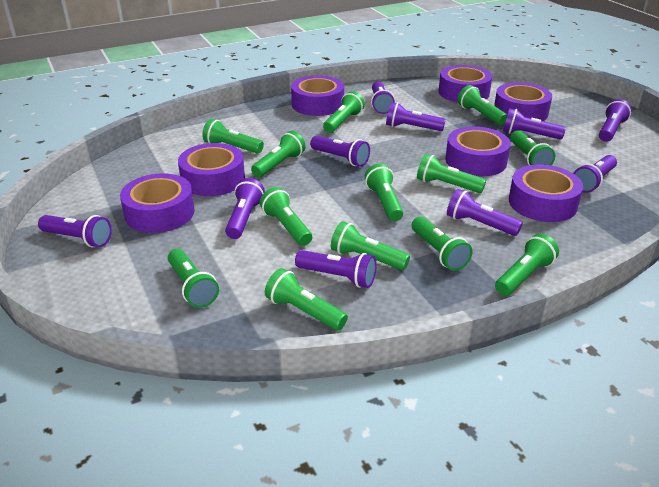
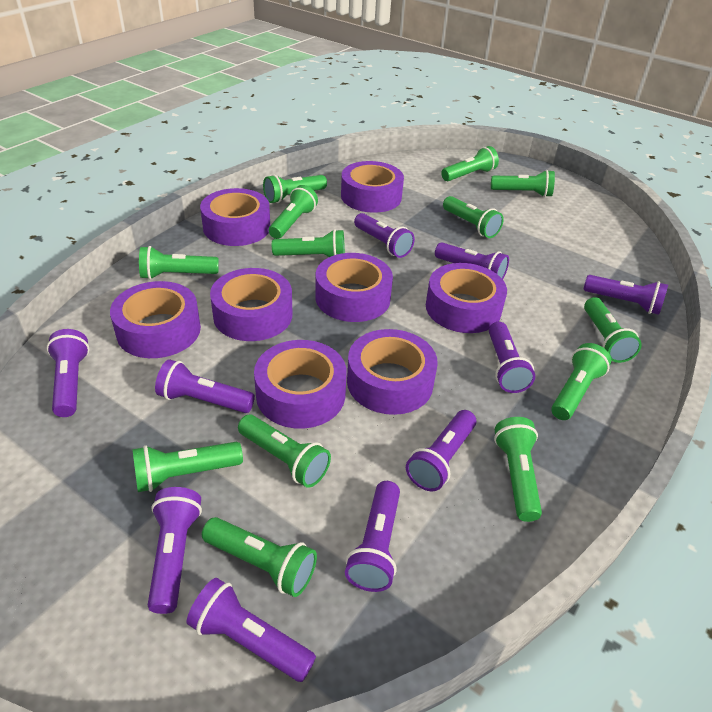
purple tape: 7 -> 8

